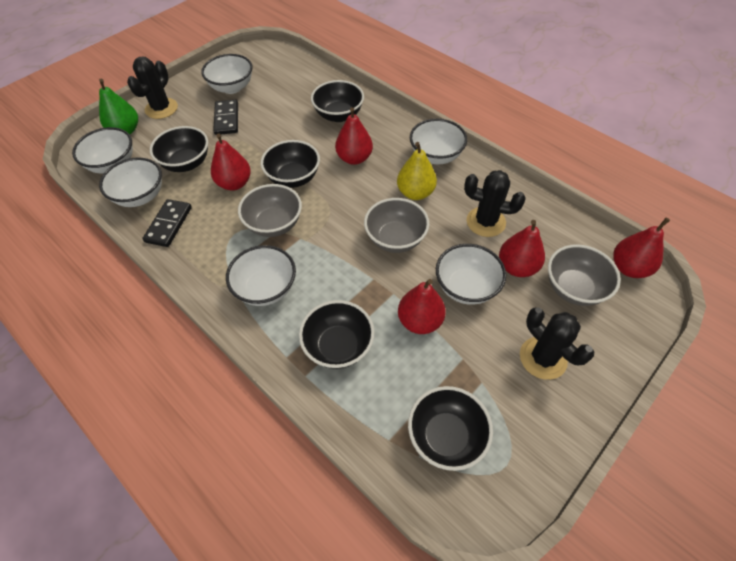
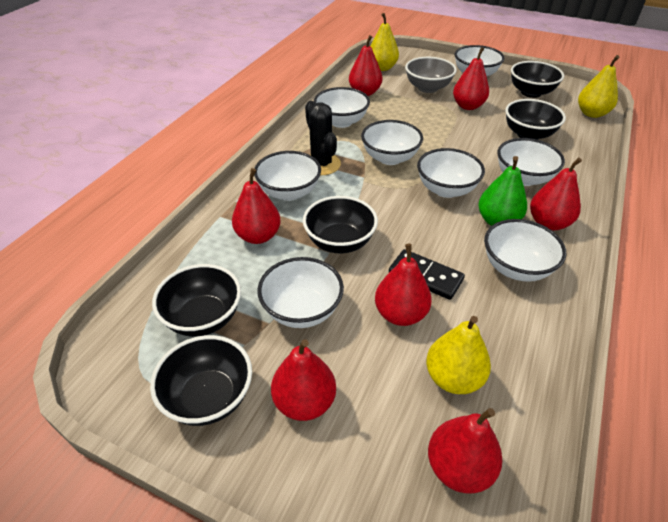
black cactus: 3 -> 1
black domino: 2 -> 1
grey bowl: 3 -> 1
red pear: 5 -> 7
white bowl: 6 -> 8
yellow pear: 1 -> 3

